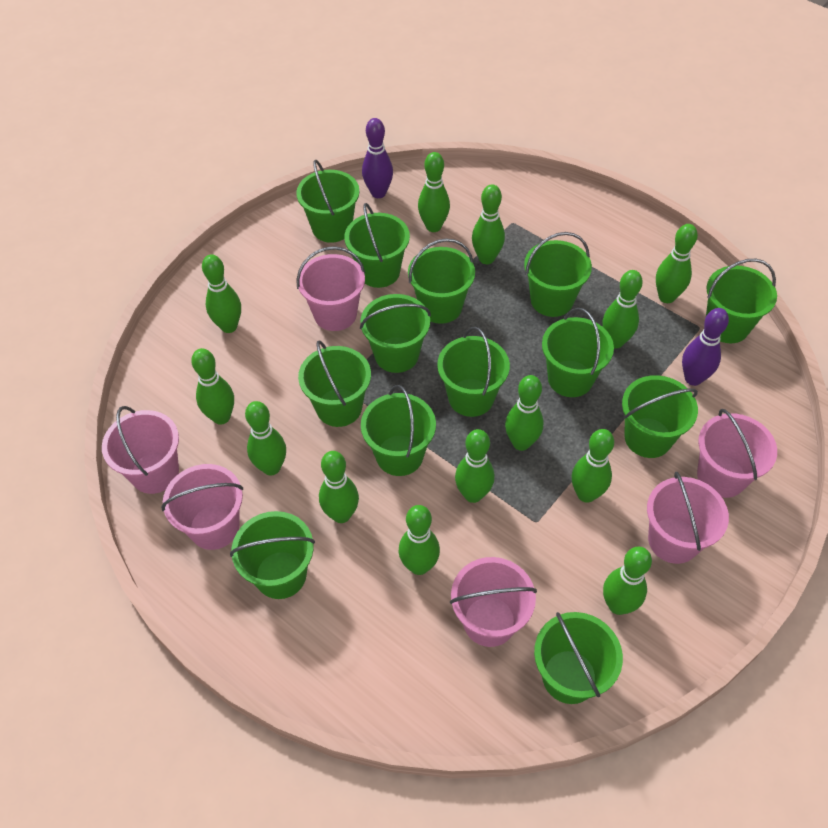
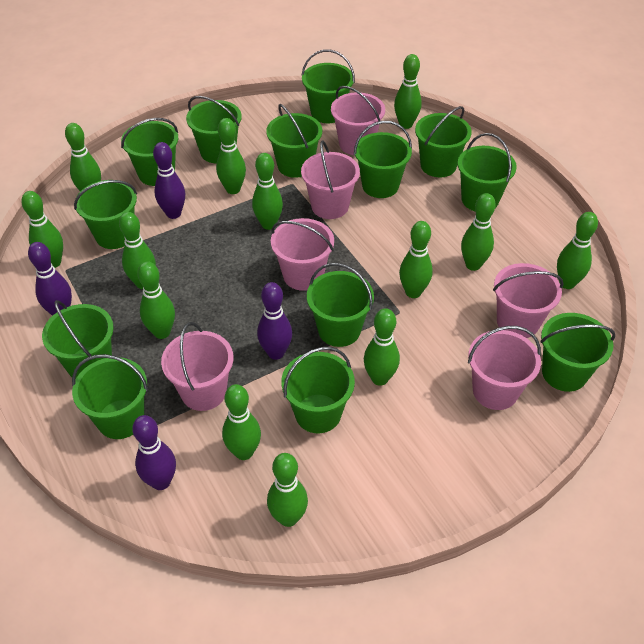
purple bowling pin: 2 -> 4

